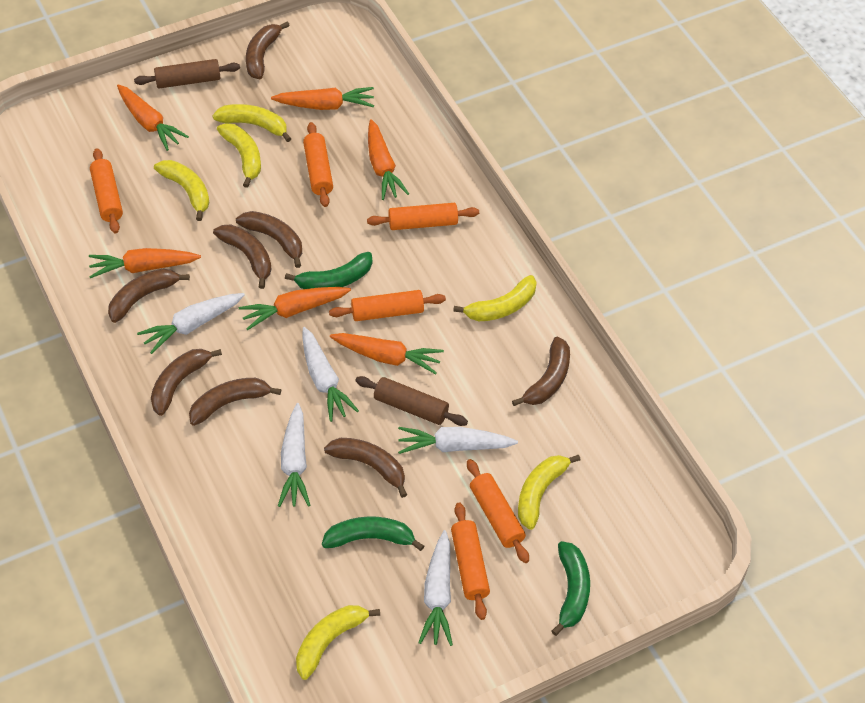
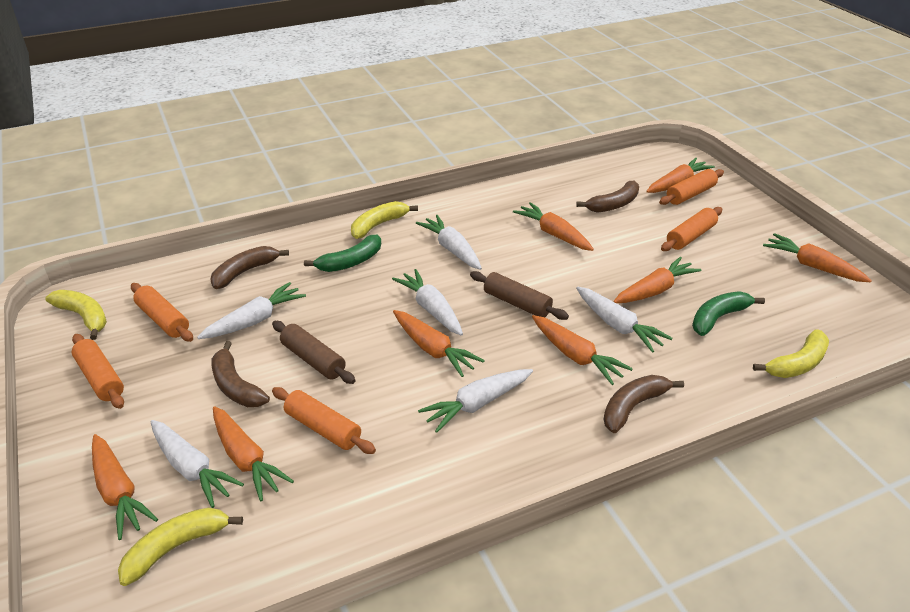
brown banana: 8 -> 4
green banana: 3 -> 2
orange carrot: 6 -> 8
orange rolling pin: 6 -> 5
white carrot: 5 -> 6
yellow banana: 6 -> 4

